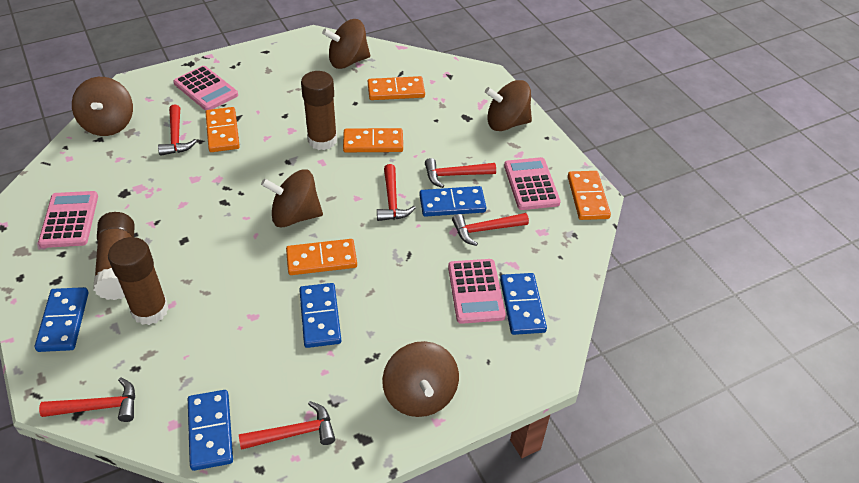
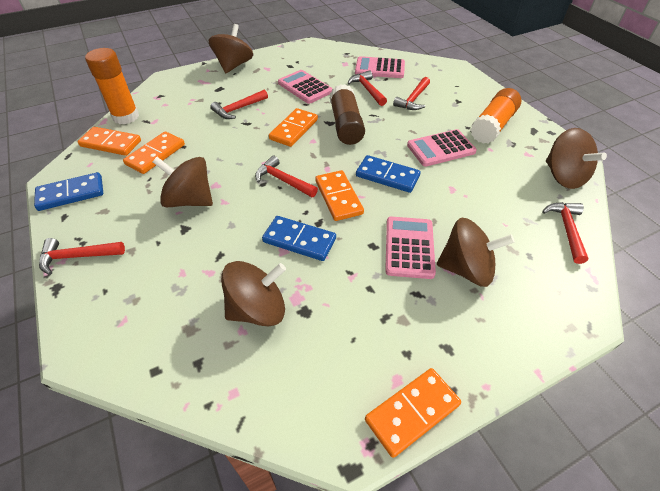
blue domino: 5 -> 3
brown glue stick: 3 -> 1
orange glue stick: 0 -> 2

